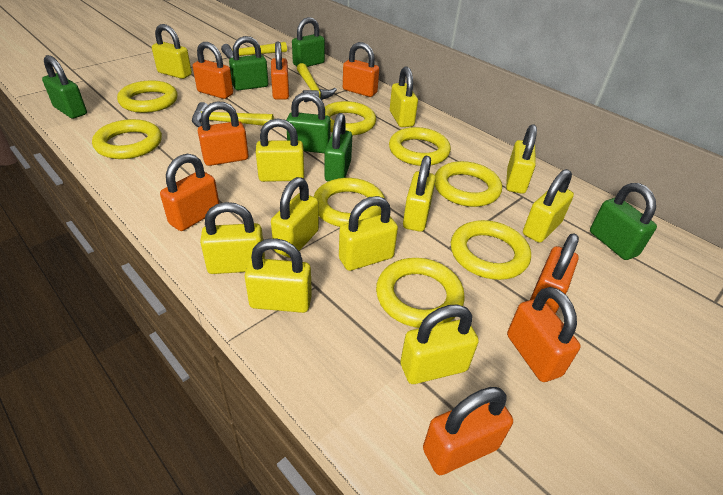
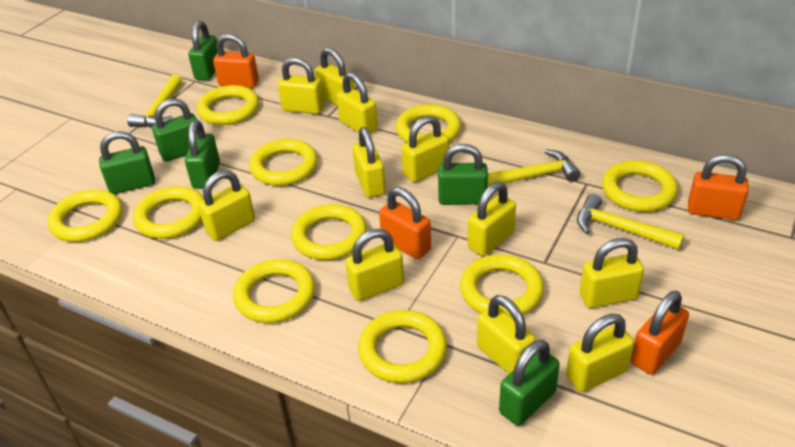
orange padlock: 8 -> 4
yellow ring: 8 -> 10

